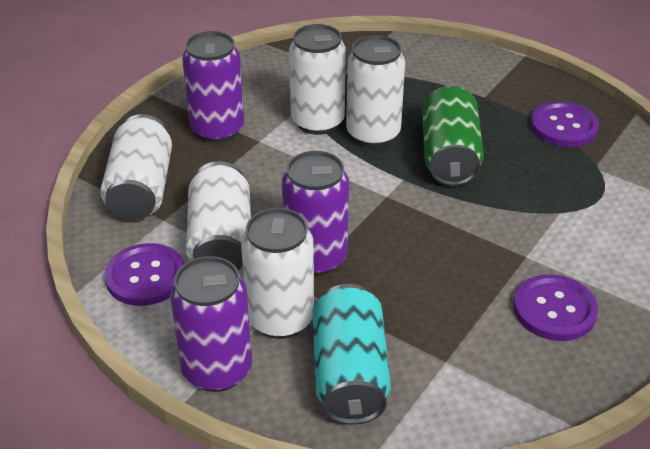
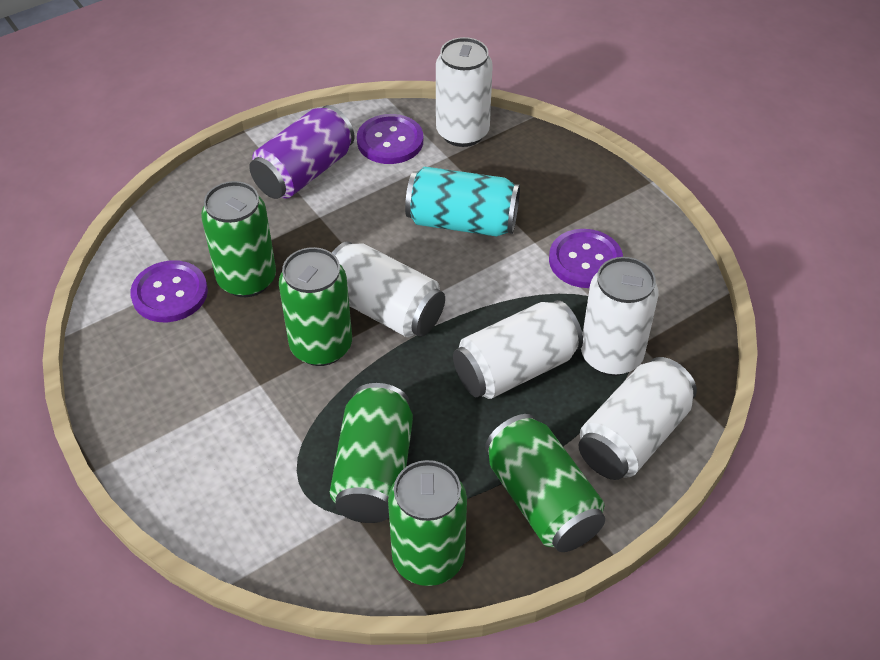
green can: 1 -> 5
purple can: 3 -> 1

